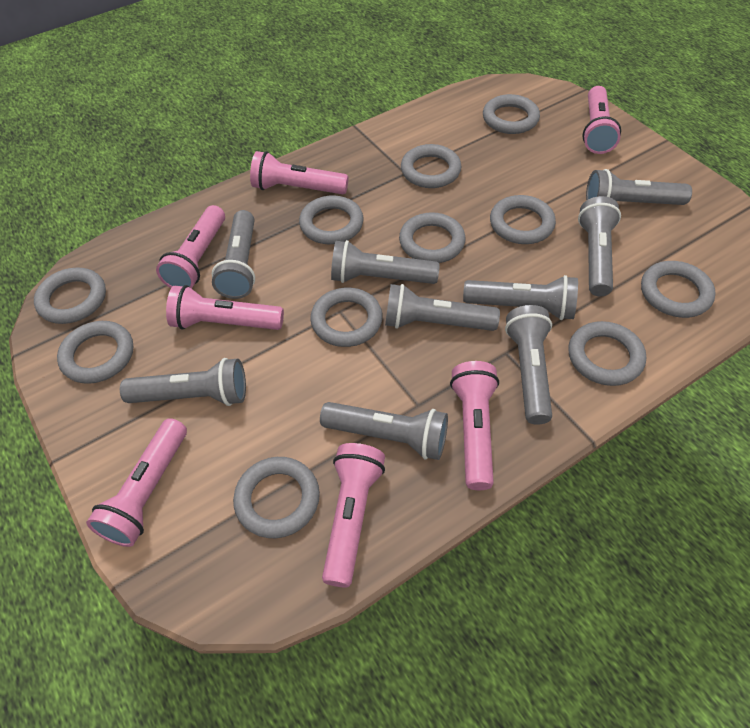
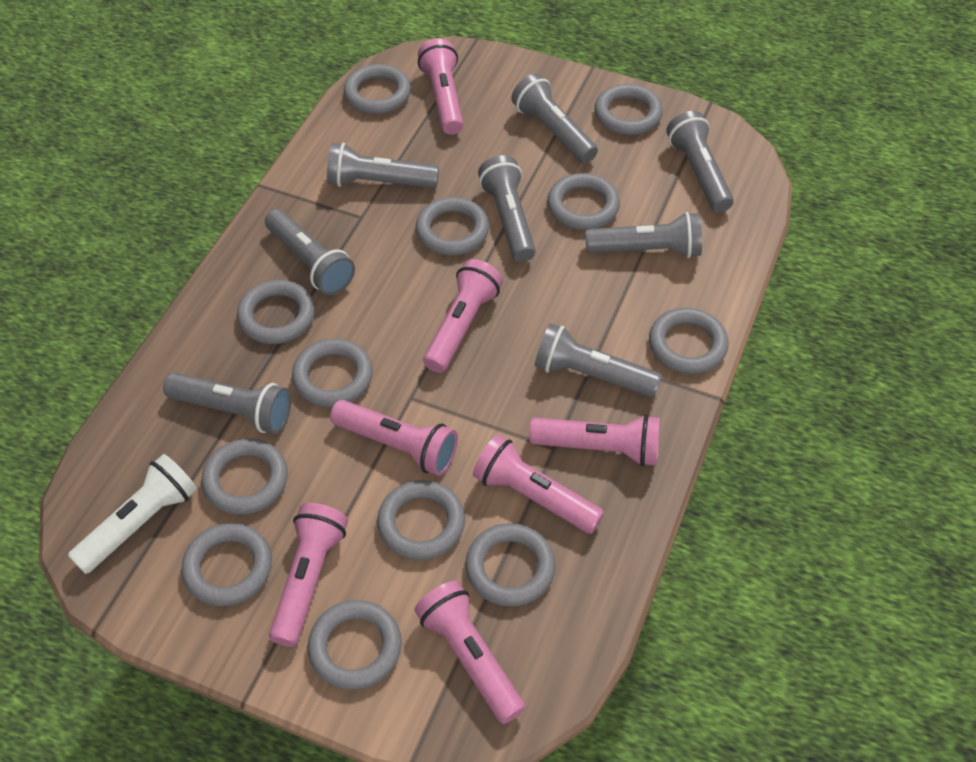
grey flashlight: 9 -> 8
grey ring: 11 -> 12
white flashlight: 0 -> 1

